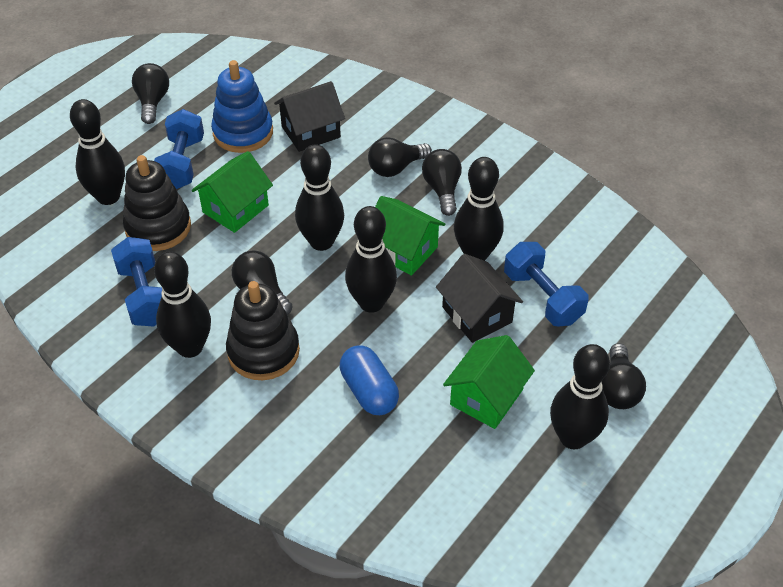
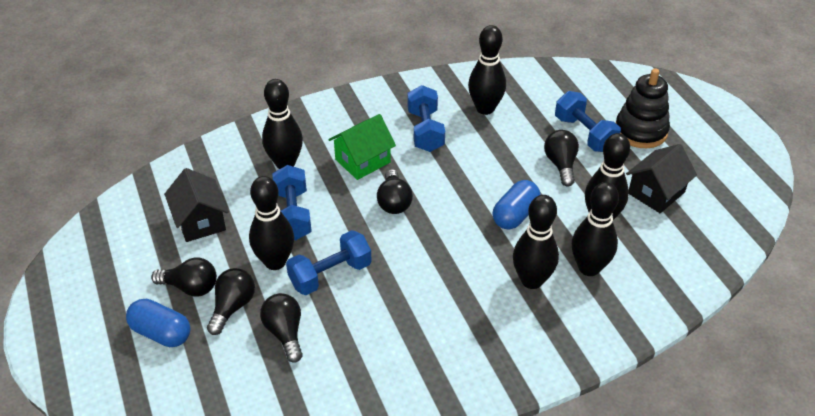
black stacking toy: 2 -> 1
blue capsule: 1 -> 2
blue dumbbell: 3 -> 4
blue stacking toy: 1 -> 0
green house: 3 -> 1

